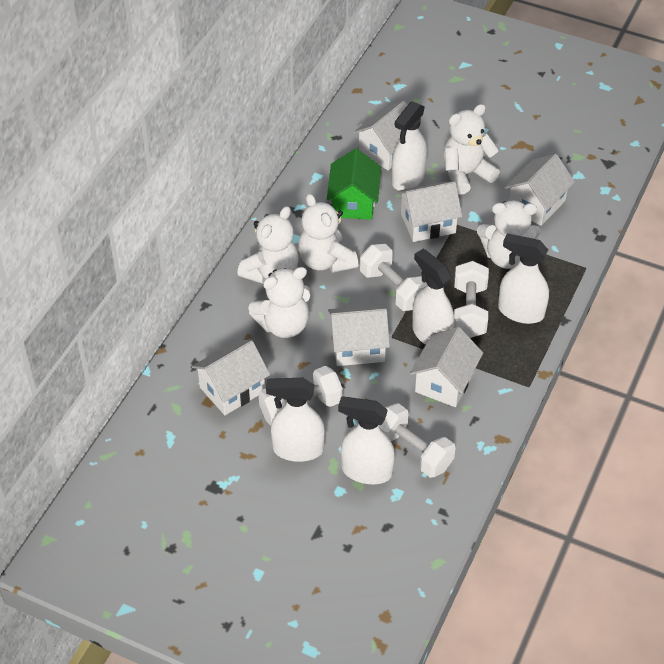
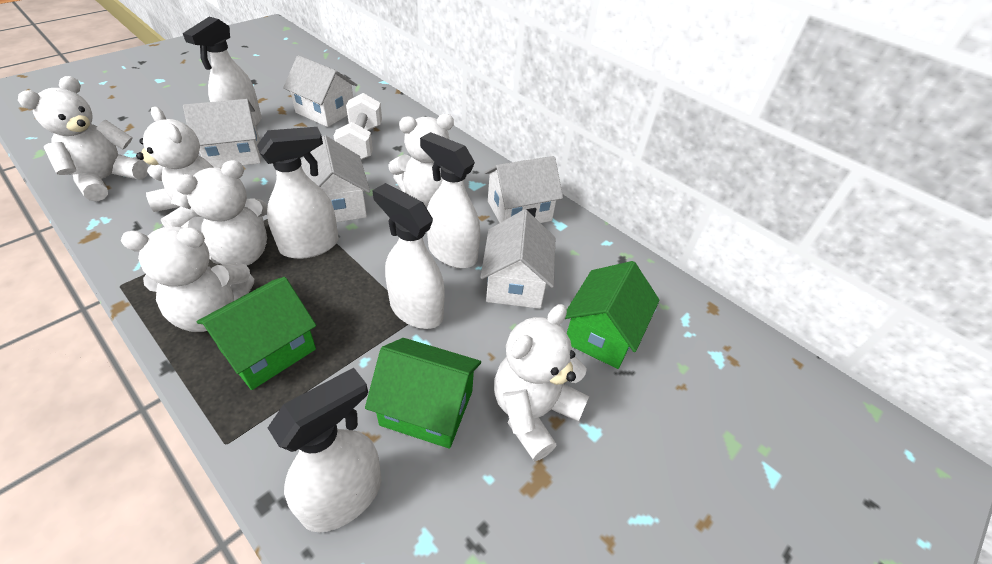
green house: 1 -> 3
white dumbbell: 4 -> 1
white house: 6 -> 5
white teddy bear: 5 -> 6

